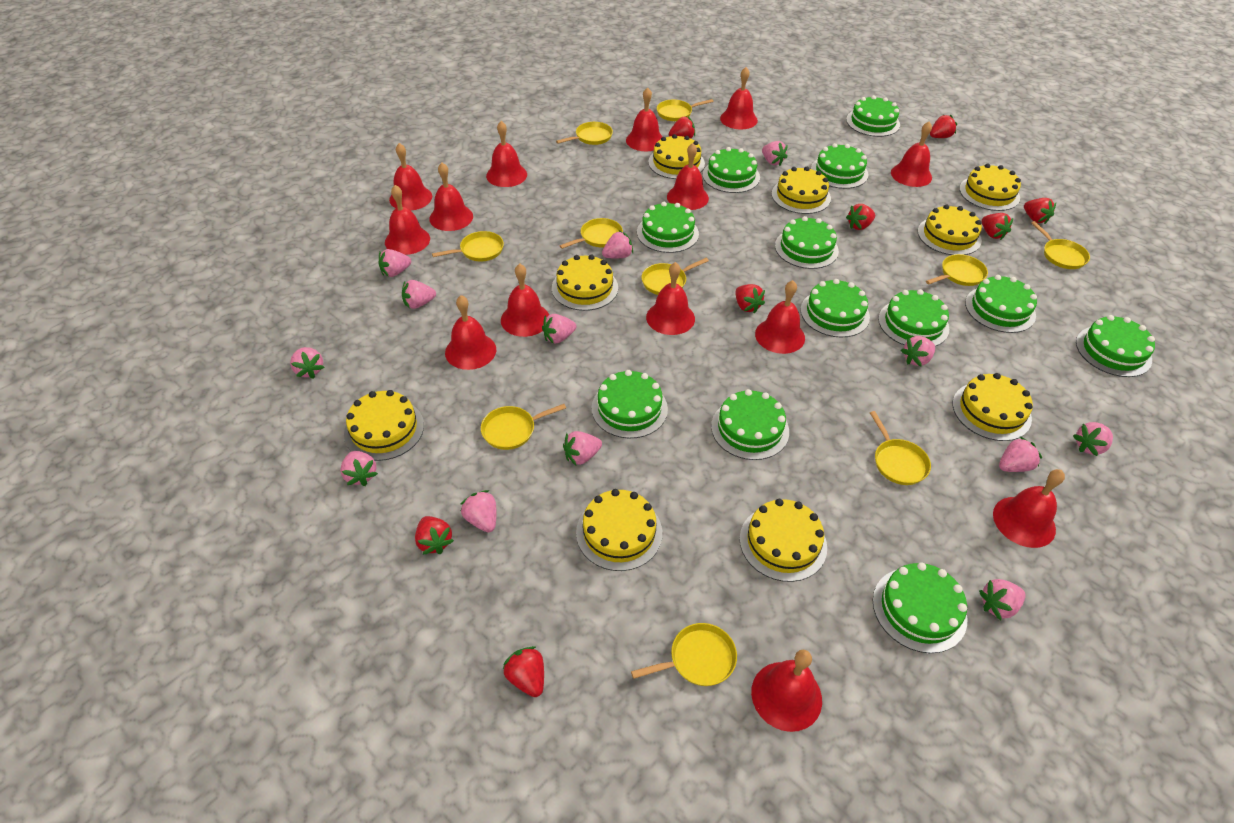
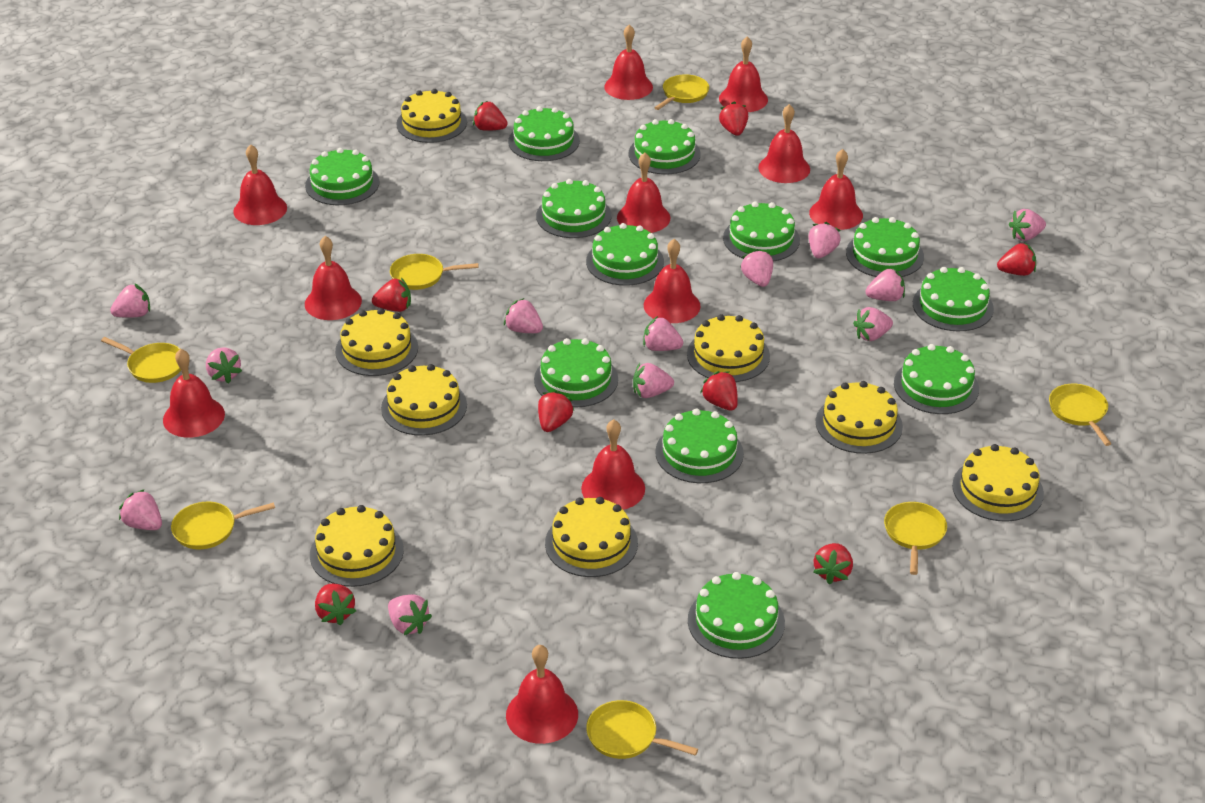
pink strawberry: 13 -> 12
red bell: 14 -> 11
yellow cake: 9 -> 8
yellow pan: 10 -> 7

